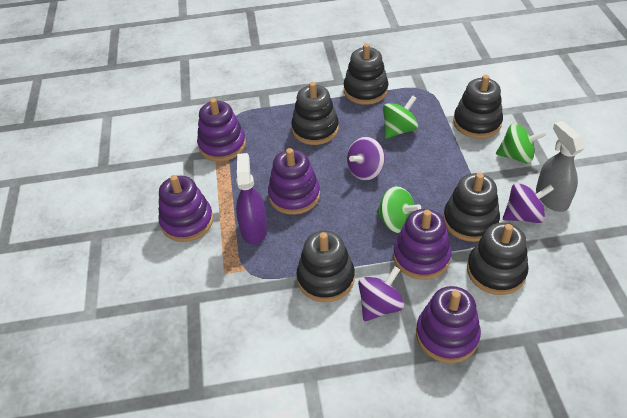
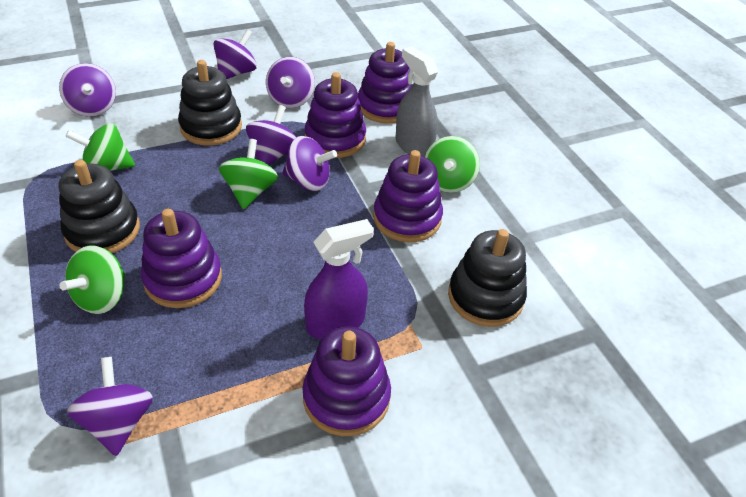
black stacking toy: 6 -> 3
green spinning top: 3 -> 4
purple spinning top: 3 -> 6

